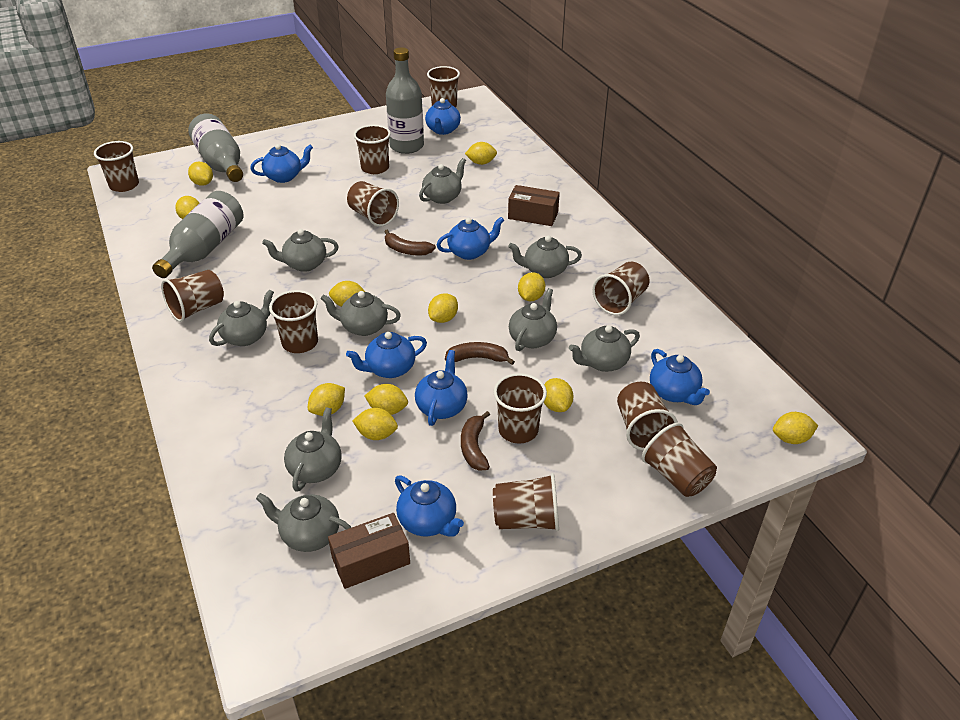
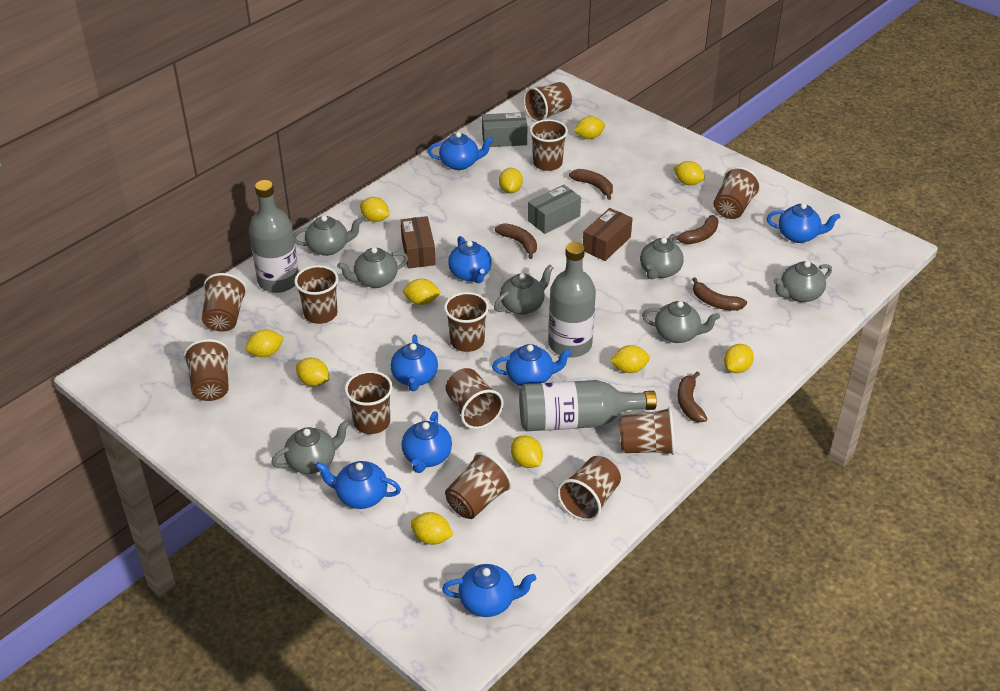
blue teapot: 7 -> 8
brown banana: 3 -> 5
brown cup: 11 -> 12
grey box: 0 -> 2
grey teapot: 9 -> 7

